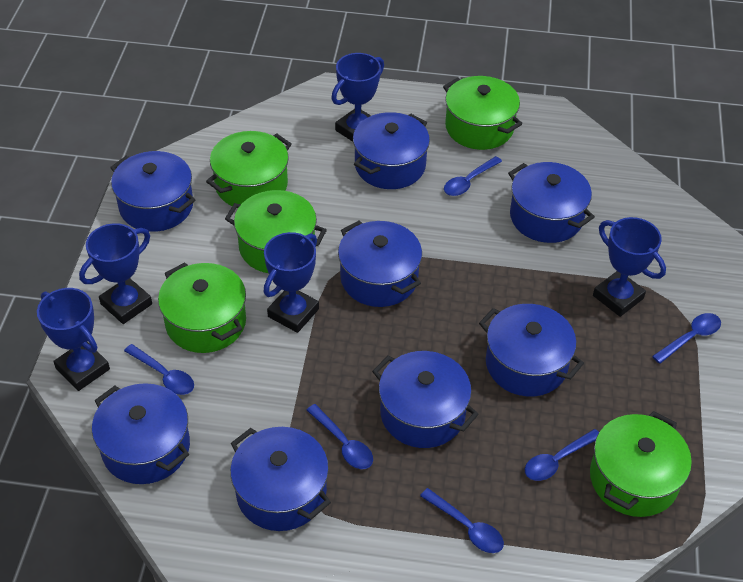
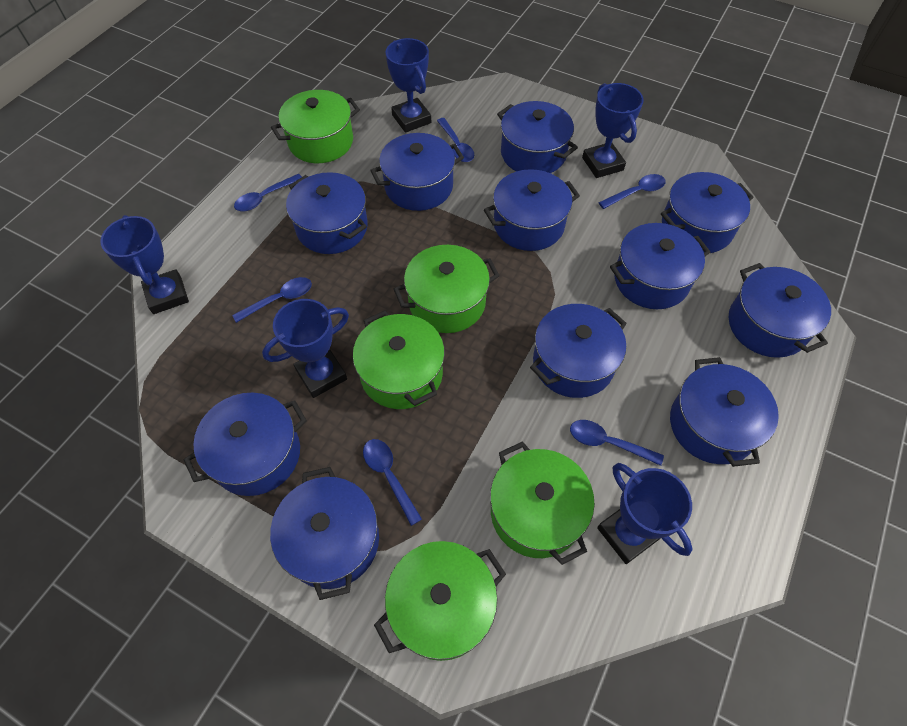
blue pot: 8 -> 11

